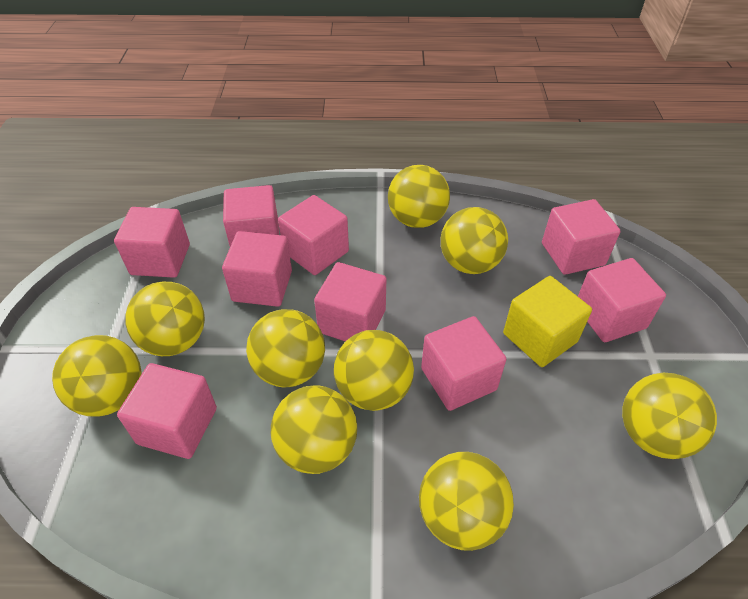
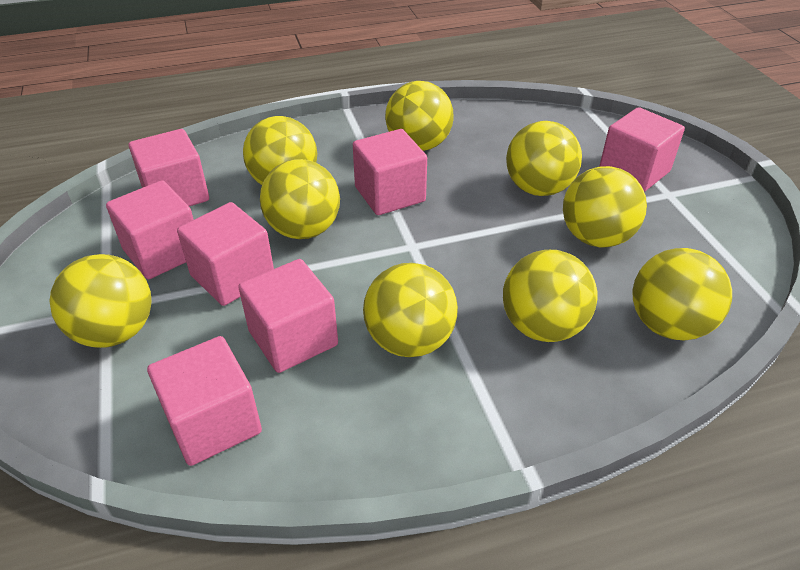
pink cube: 9 -> 7
yellow cube: 1 -> 0

